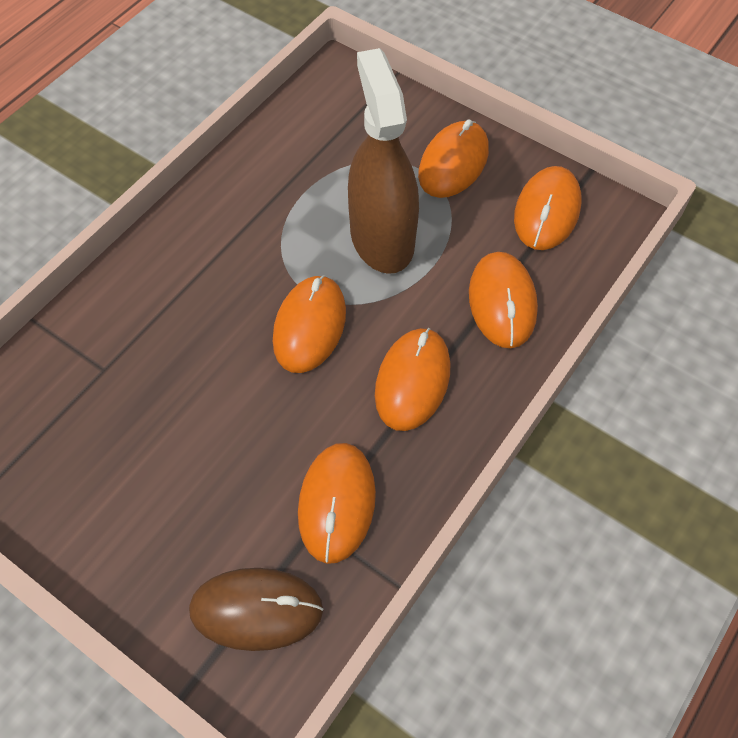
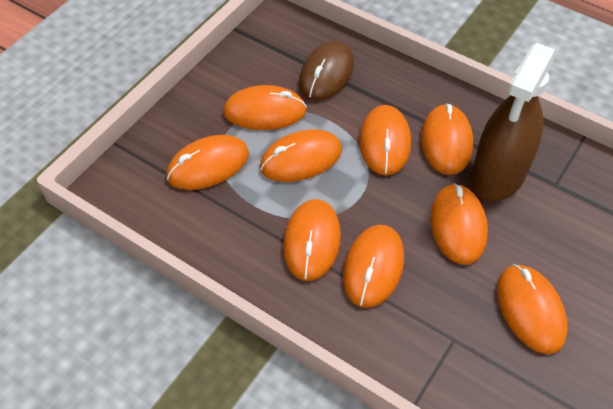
orange mouse: 6 -> 9

